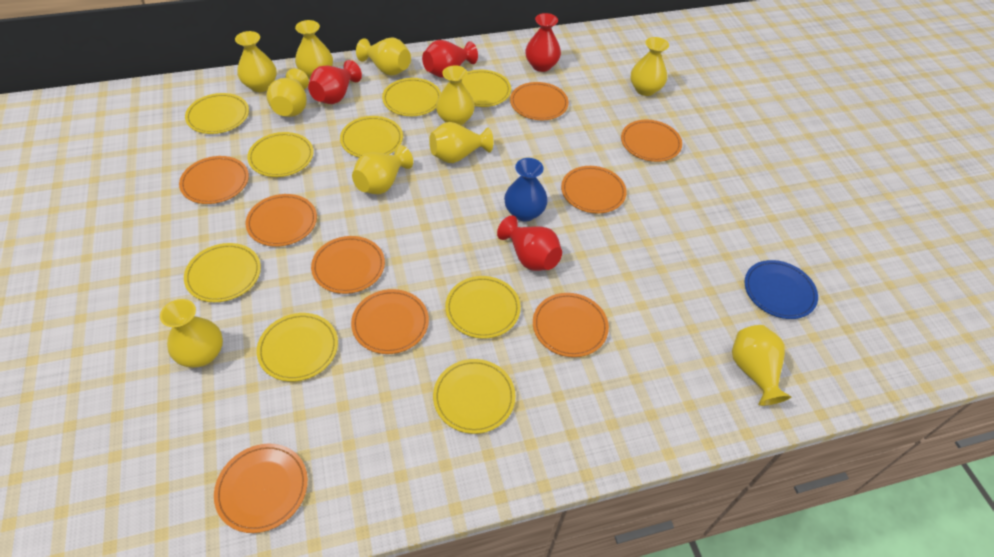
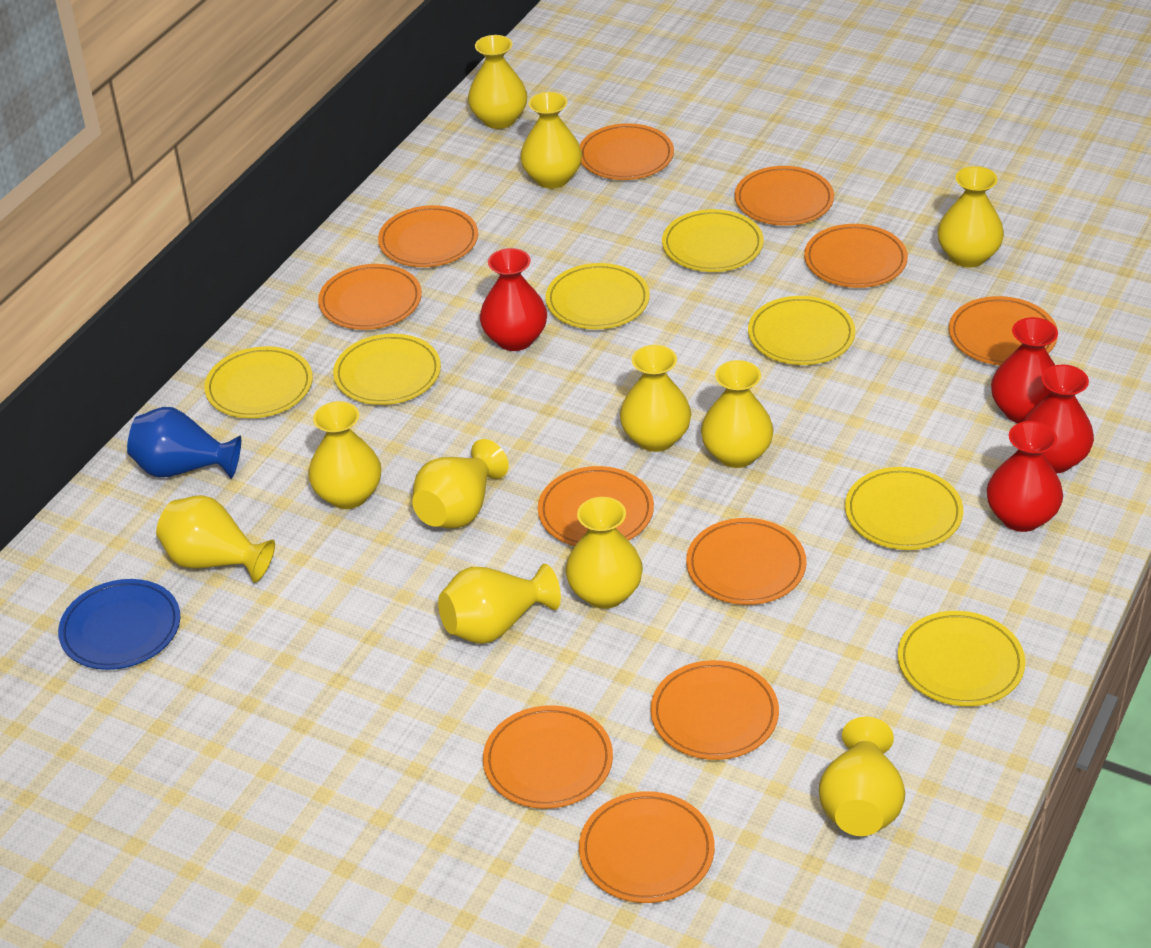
orange plate: 9 -> 11
yellow plate: 9 -> 7
yellow vase: 10 -> 11

